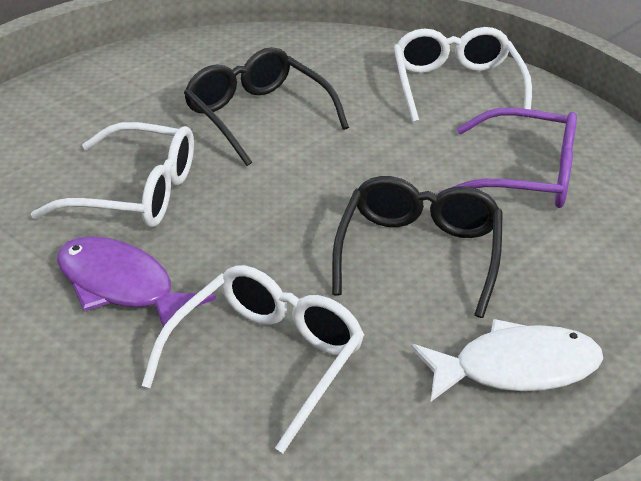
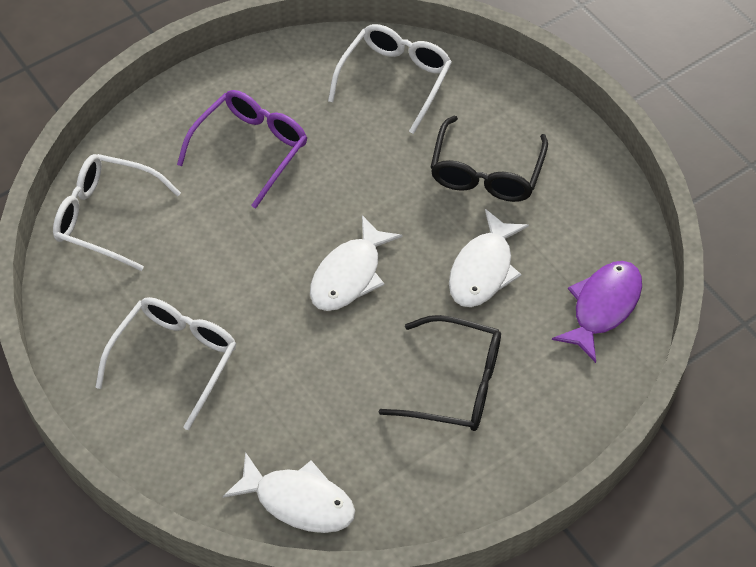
white fish: 1 -> 3

